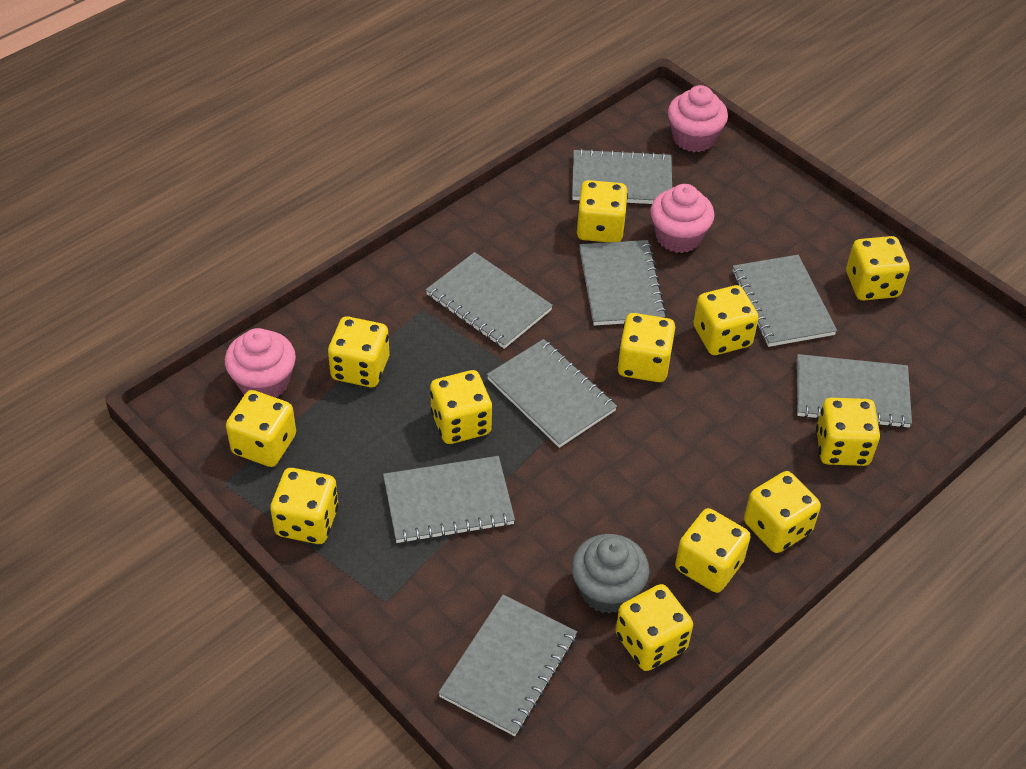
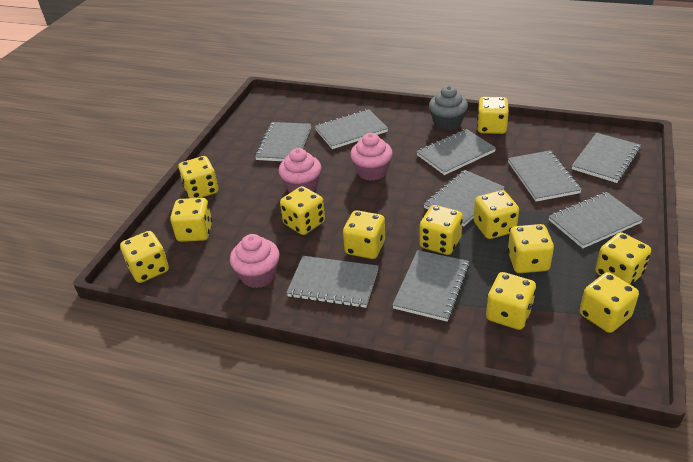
grey notebook: 8 -> 9

